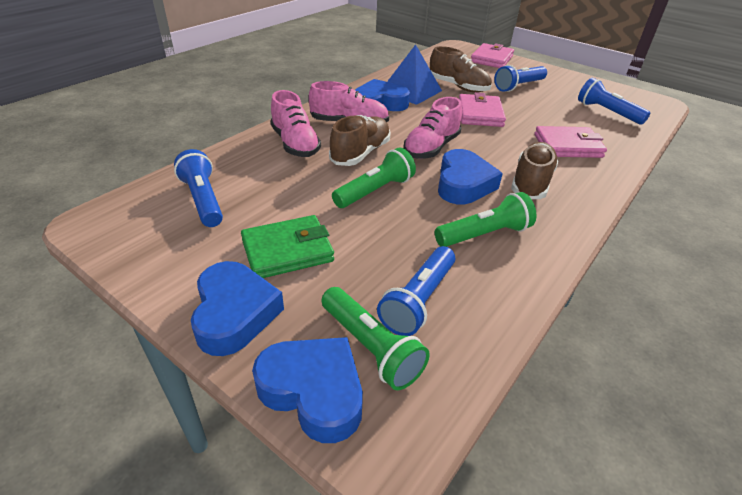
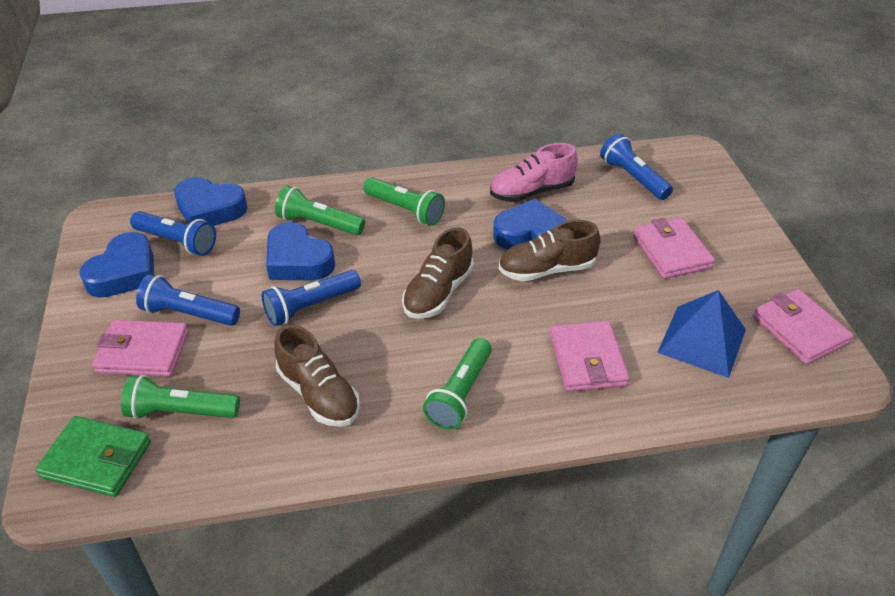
green flashlight: 3 -> 4
pink shoe: 3 -> 1
pink wallet: 3 -> 4

